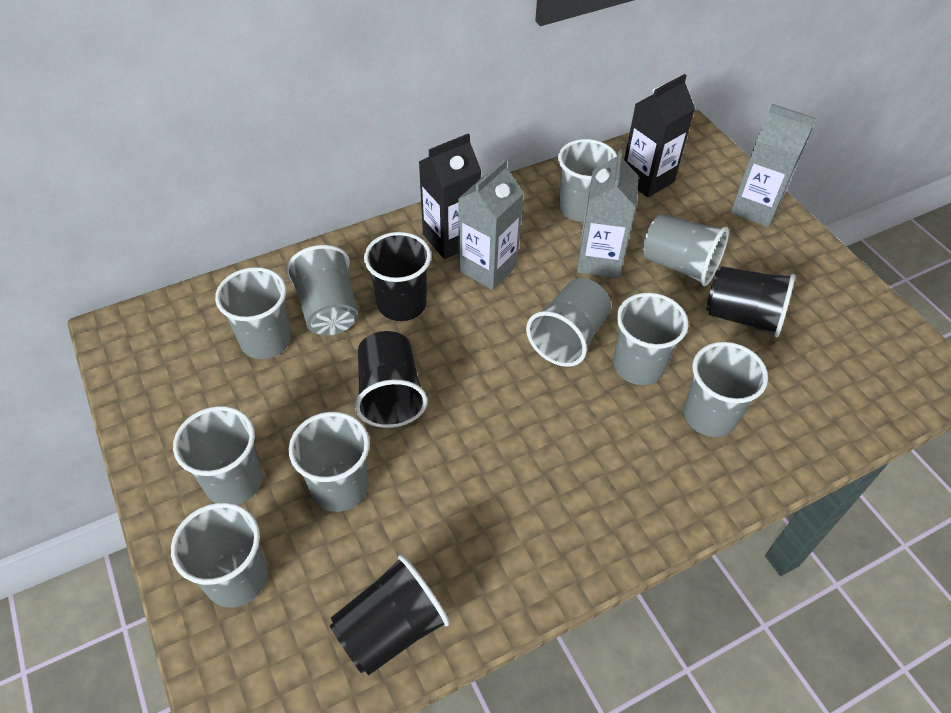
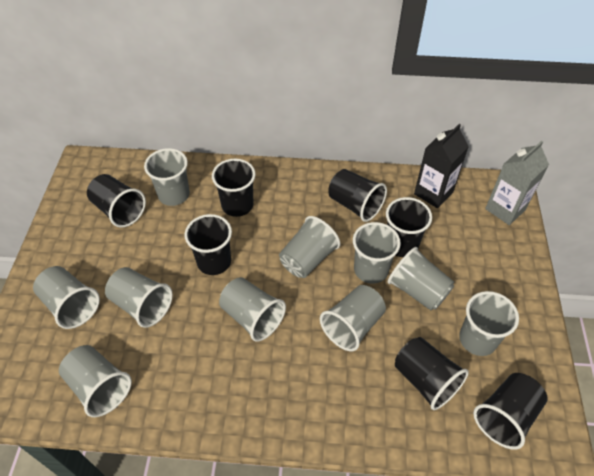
black carton: 2 -> 1
black cup: 4 -> 7
grey carton: 3 -> 1

